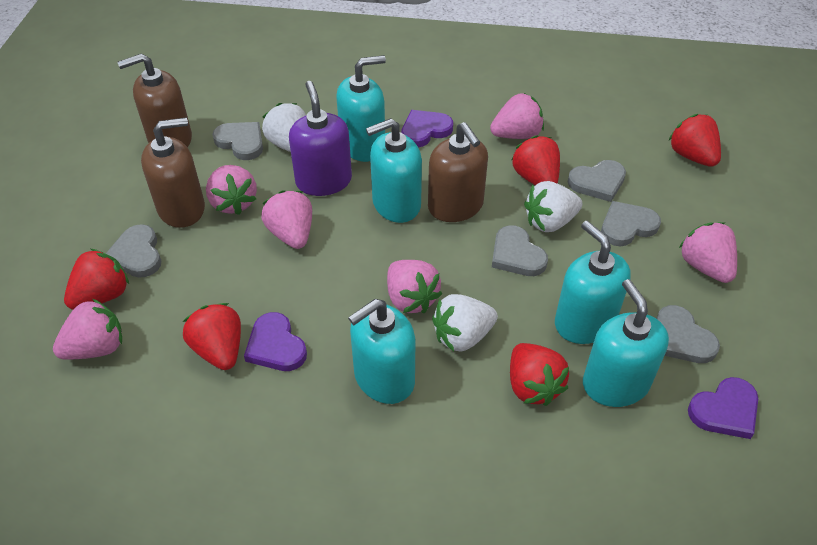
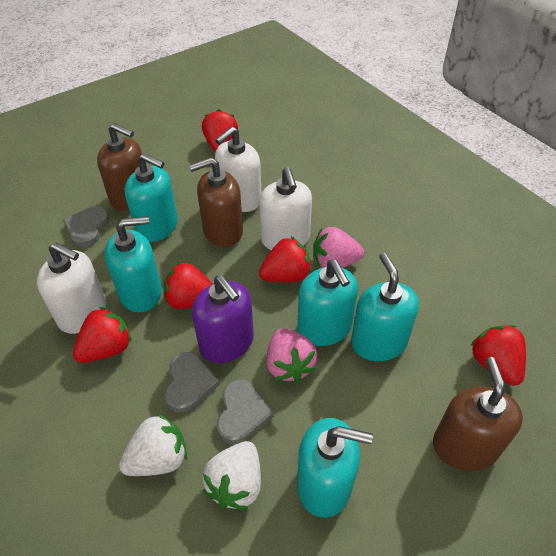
grey heart: 6 -> 3
pink strawberry: 6 -> 2
purple heart: 3 -> 0
white soap dispenser: 0 -> 3
white strawberry: 3 -> 2

